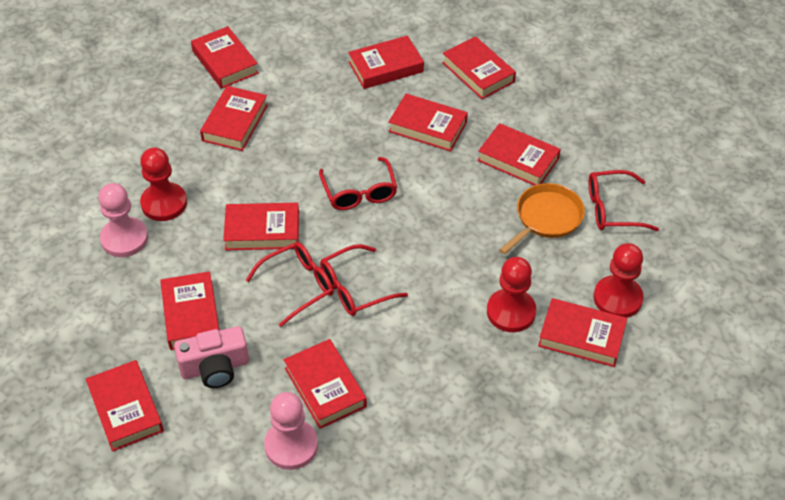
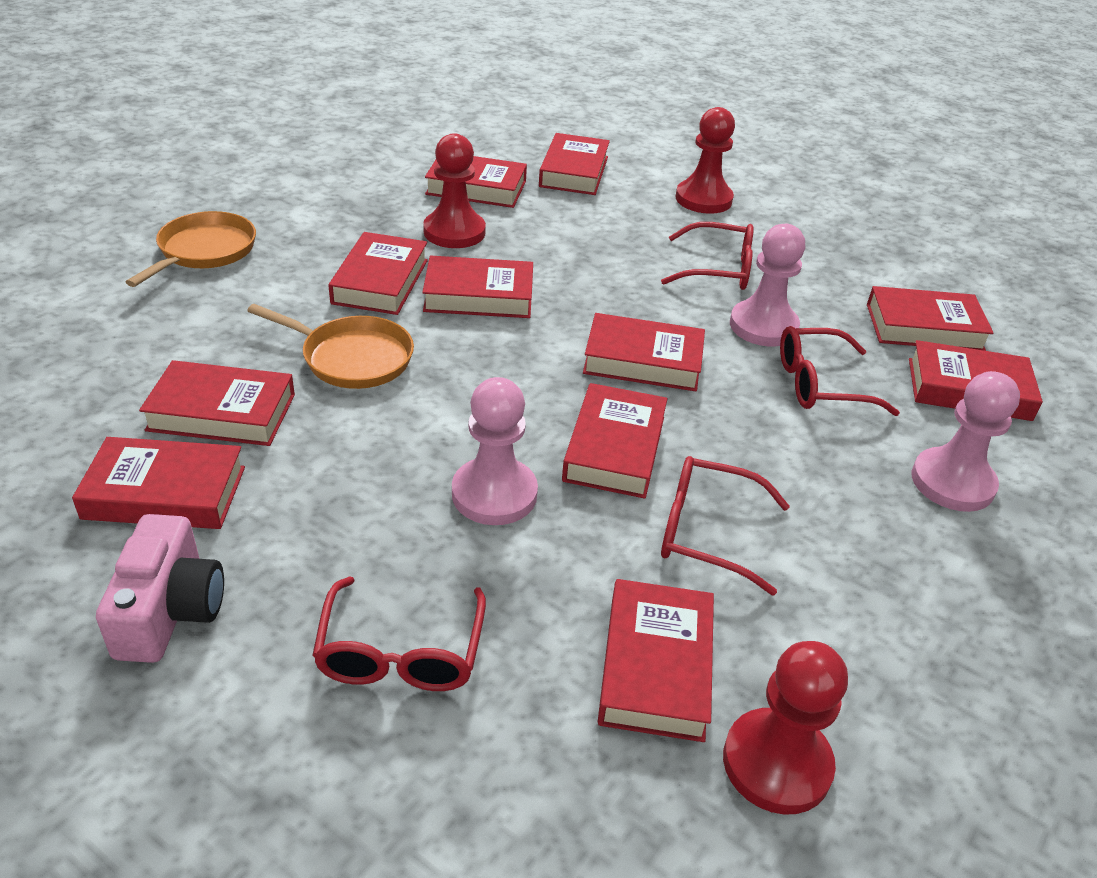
orange pan: 1 -> 2
pink pawn: 2 -> 3

